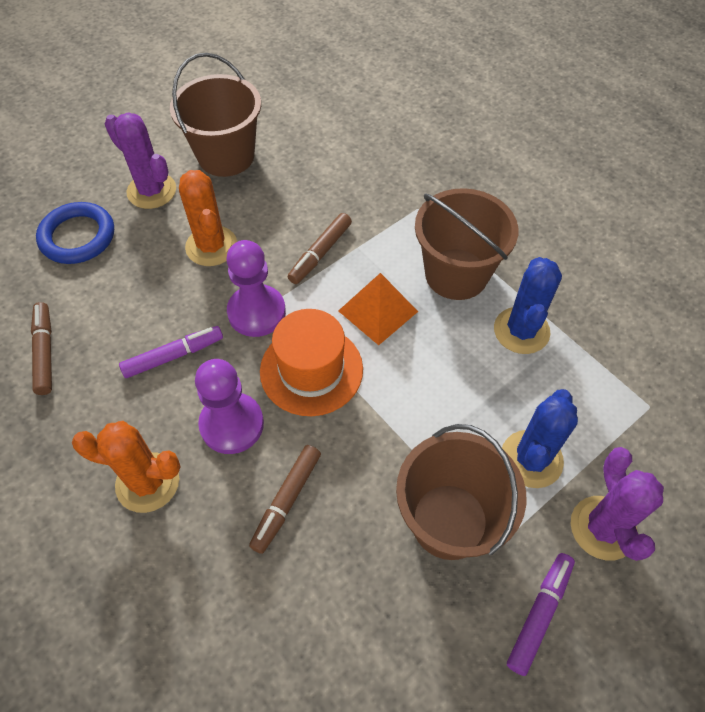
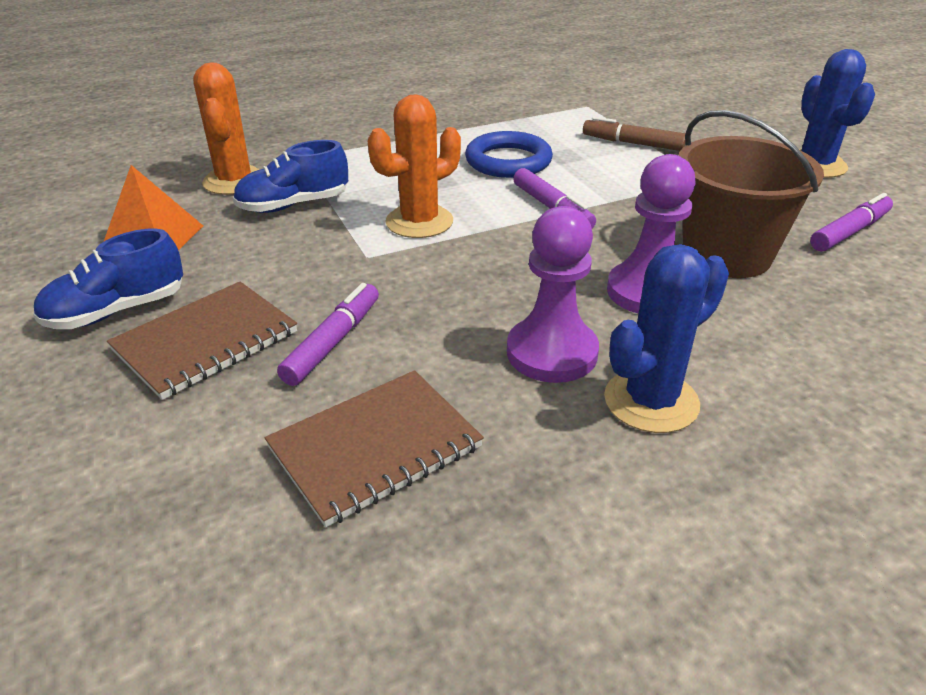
blue shoe: 0 -> 2
brown bucket: 3 -> 1
brown marker: 3 -> 1
brown notebook: 0 -> 2
orange hat: 1 -> 0
purple cactus: 2 -> 0
purple marker: 2 -> 3

